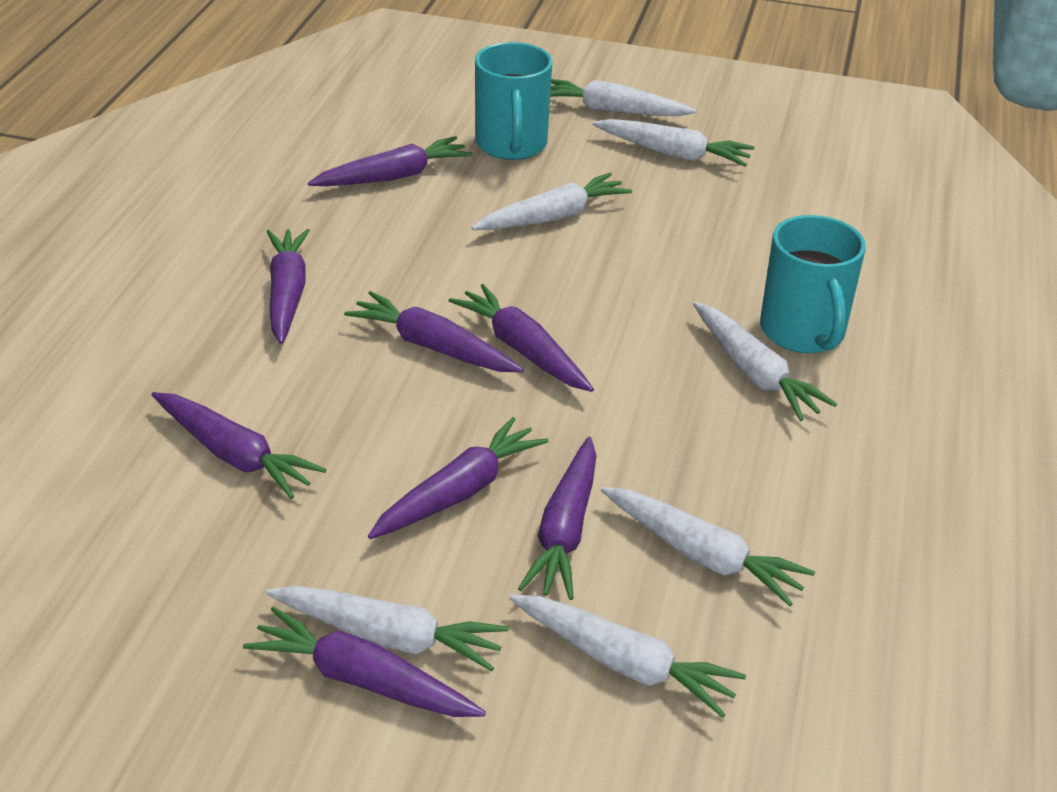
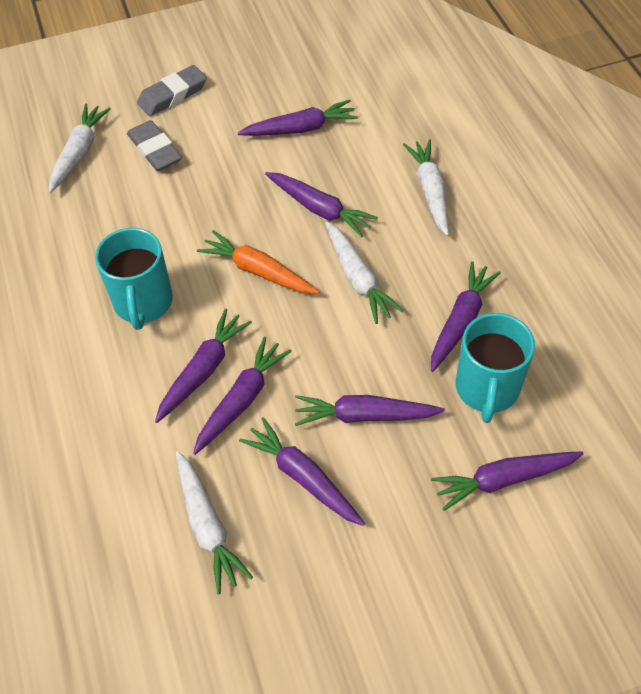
grey eraser: 0 -> 2
orange carrot: 0 -> 1
white carrot: 7 -> 4

